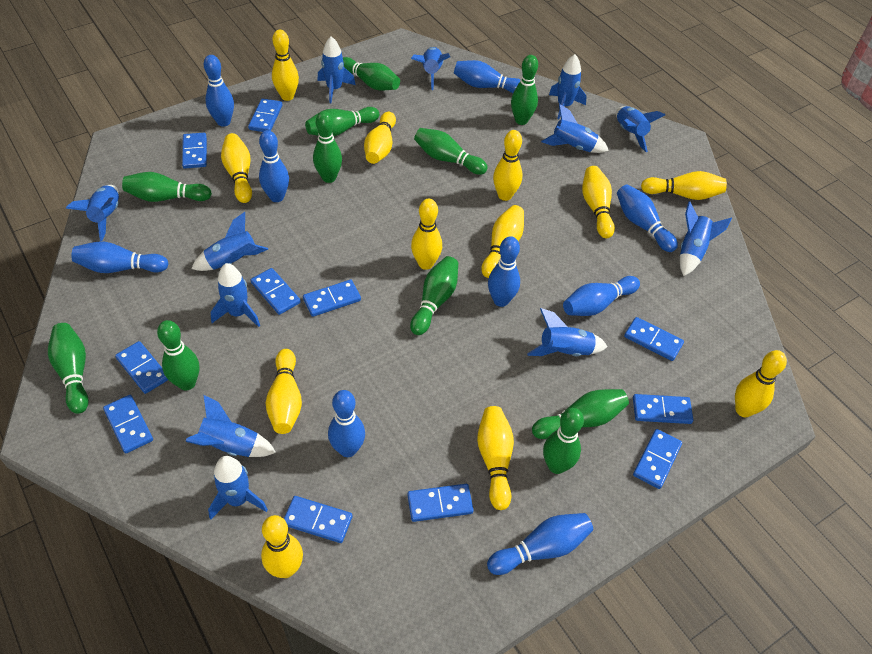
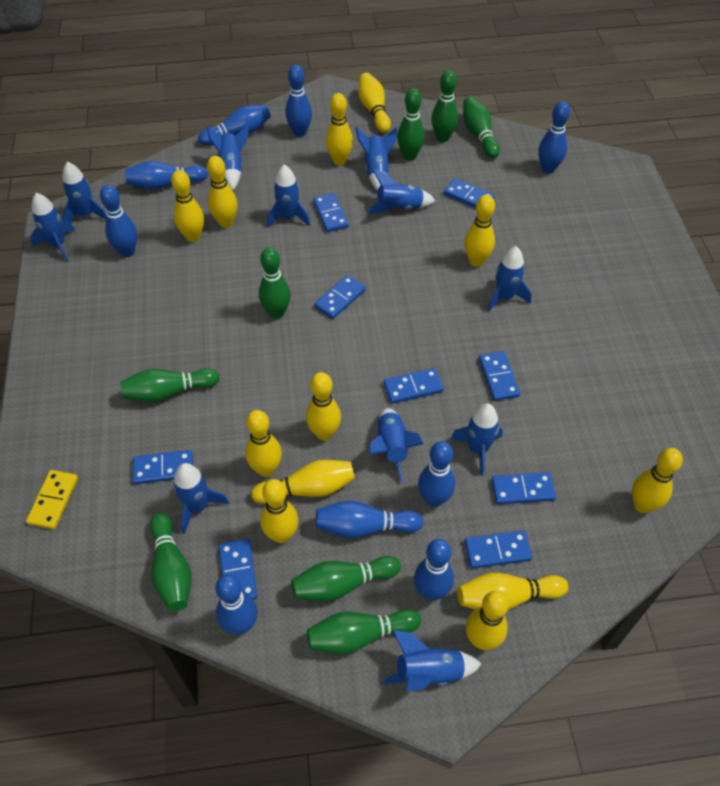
blue domino: 11 -> 9
blue rocket: 12 -> 11
green bowling pin: 11 -> 8
yellow domino: 0 -> 1

